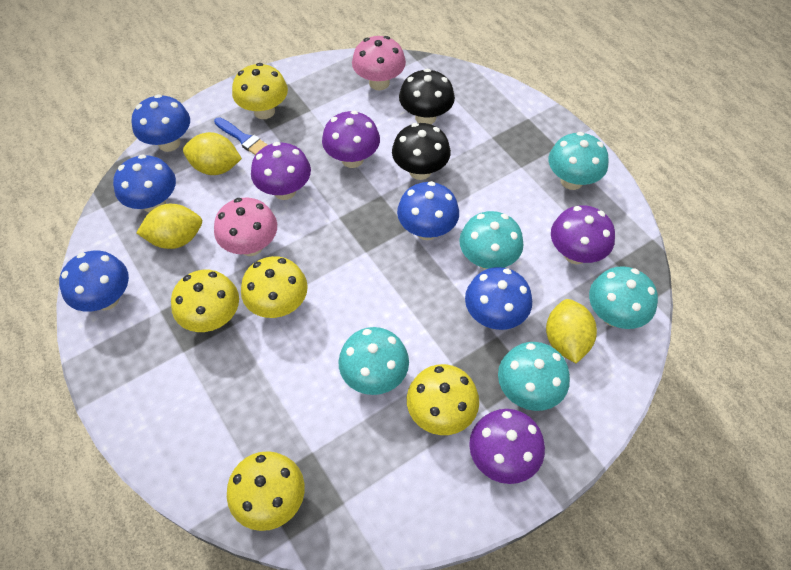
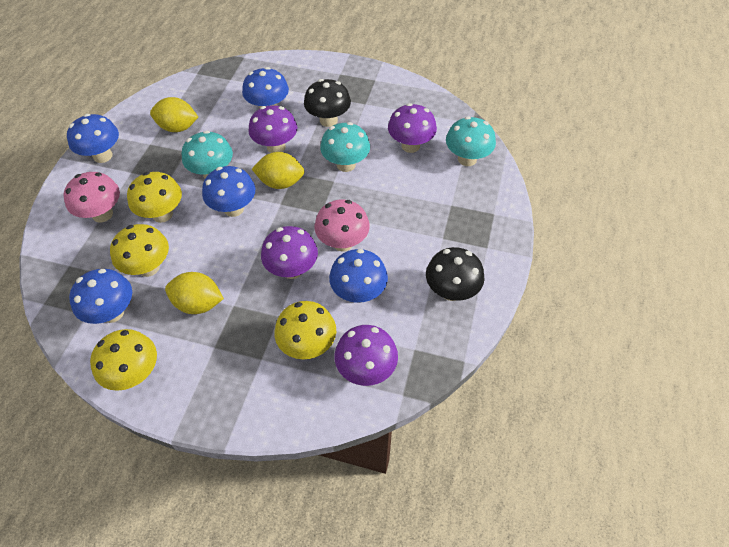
blue brush: 1 -> 0
turquoise mushroom: 5 -> 3
yellow mushroom: 5 -> 4

